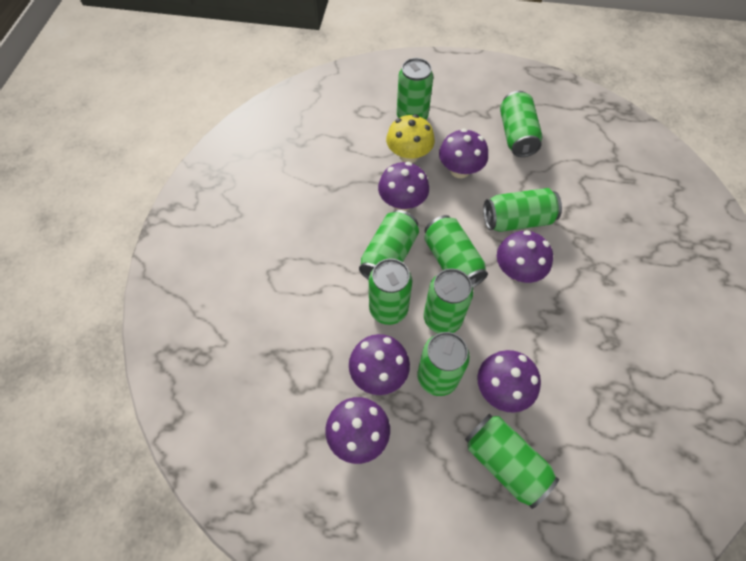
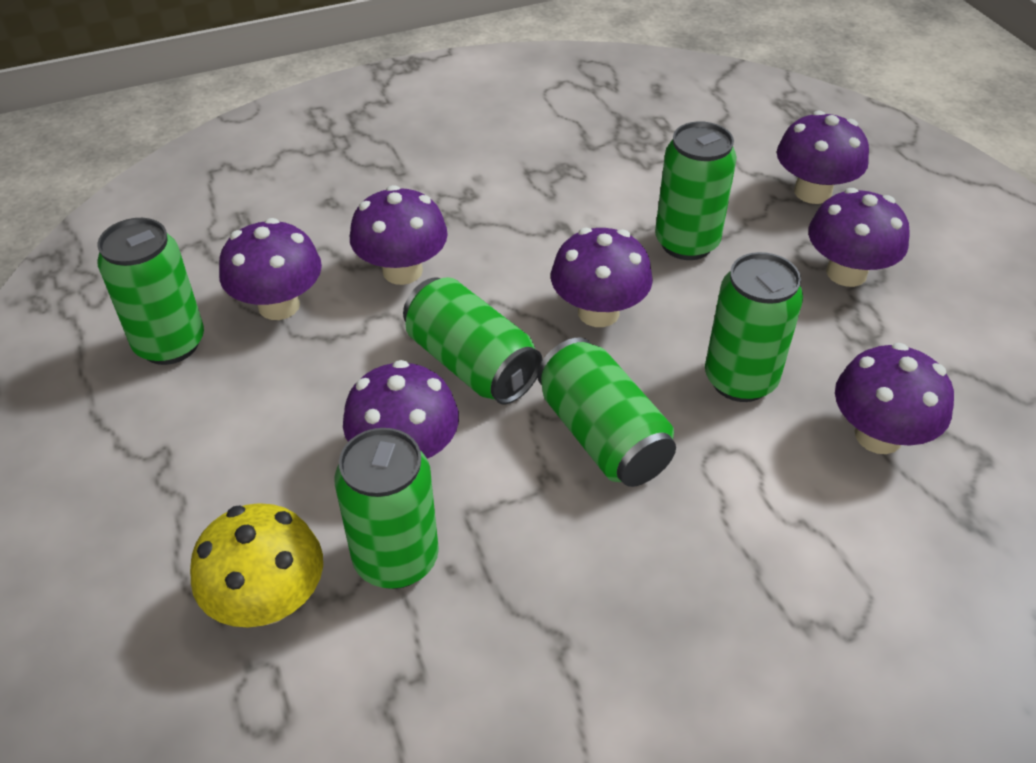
green can: 9 -> 6
purple mushroom: 6 -> 7

